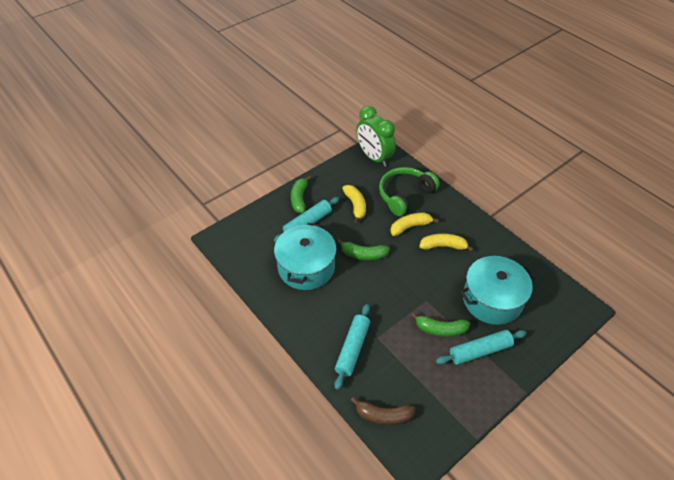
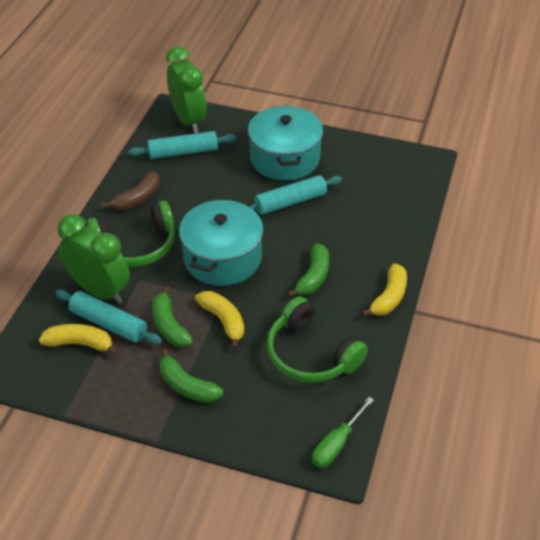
green clock: 1 -> 2
green headphones: 1 -> 2
green screwdriver: 0 -> 1

